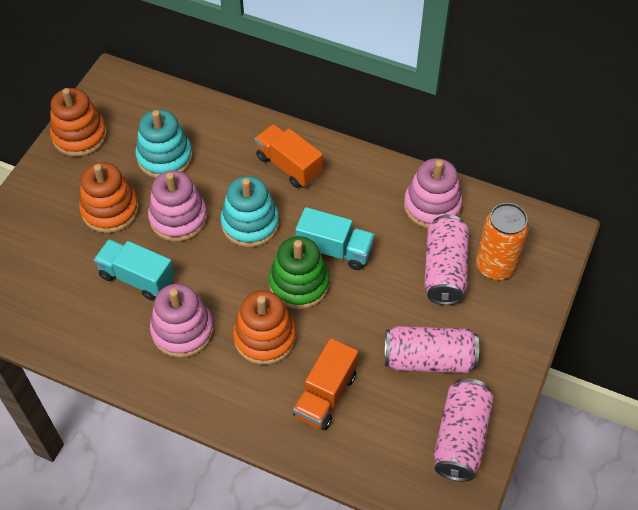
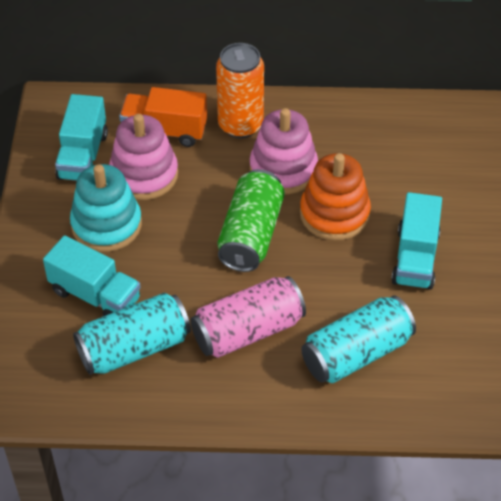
green can: 0 -> 1
green stacking toy: 1 -> 0
orange stacking toy: 3 -> 1
orange truck: 2 -> 1
pink can: 3 -> 1
pink stacking toy: 3 -> 2
turquoise can: 0 -> 2
turquoise stacking toy: 2 -> 1
turquoise truck: 2 -> 3

